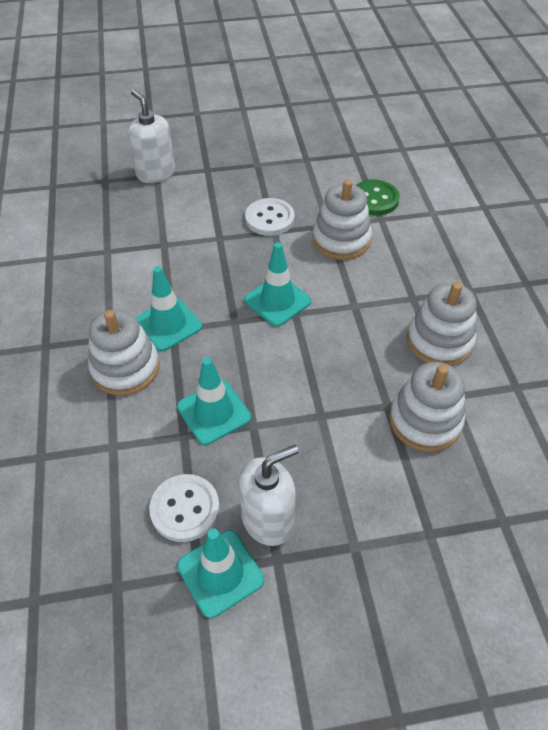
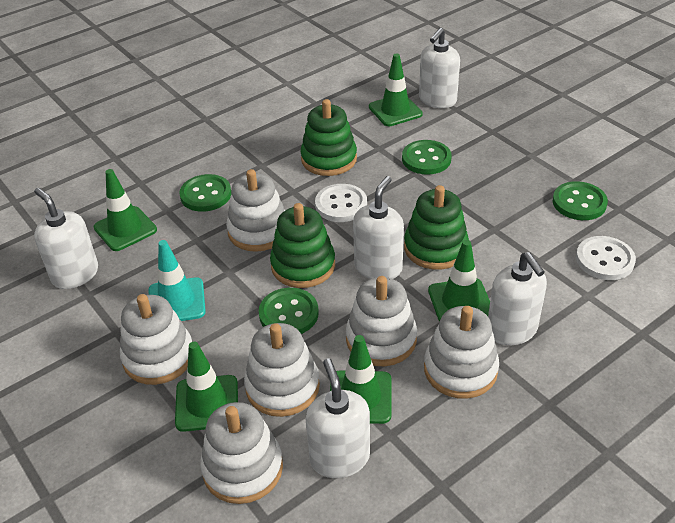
green button: 1 -> 4
green stacking toy: 0 -> 3
green traffic cone: 0 -> 5
turquoise traffic cone: 4 -> 1
white soap dispenser: 2 -> 5
white stacking toy: 4 -> 6

